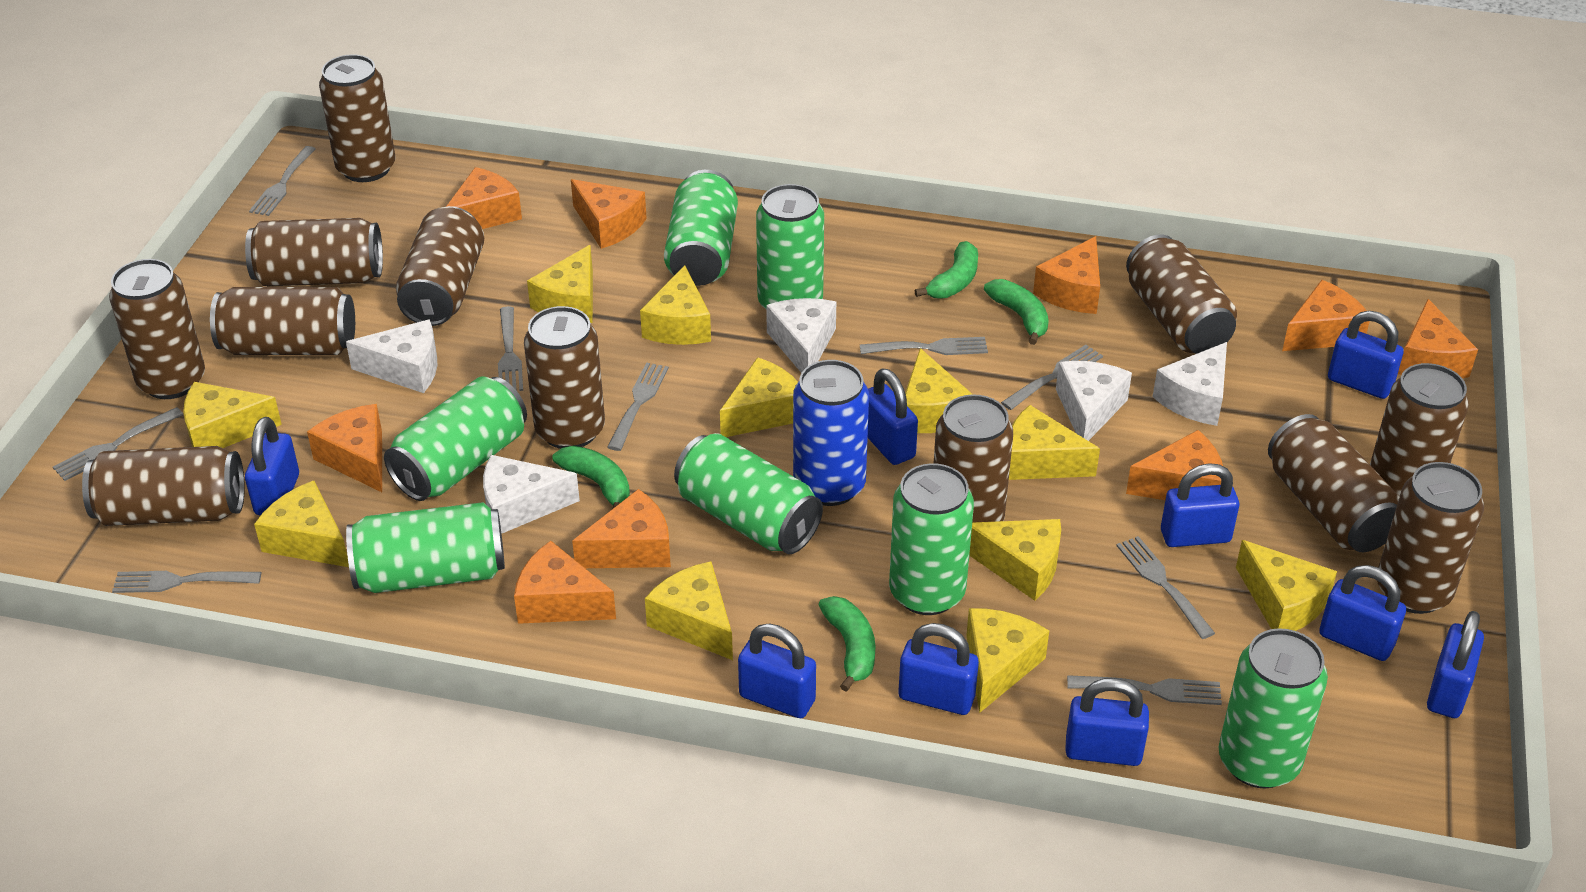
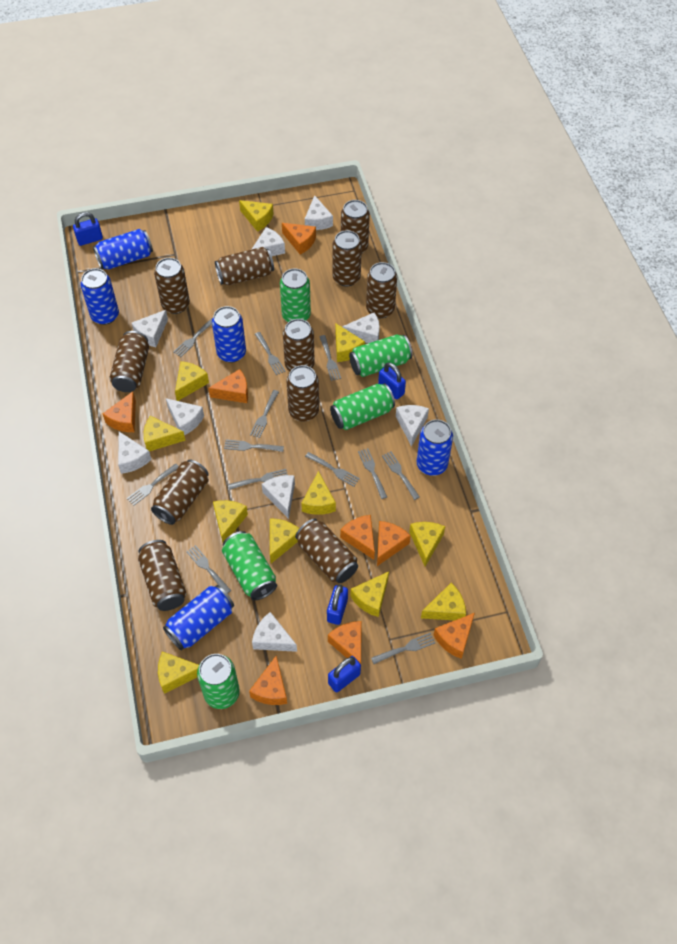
blue can: 1 -> 5
blue padlock: 9 -> 4
brown can: 12 -> 11
green banana: 4 -> 0
green can: 7 -> 5
grey fork: 9 -> 12
orange cheese: 9 -> 8
white cheese: 5 -> 9

